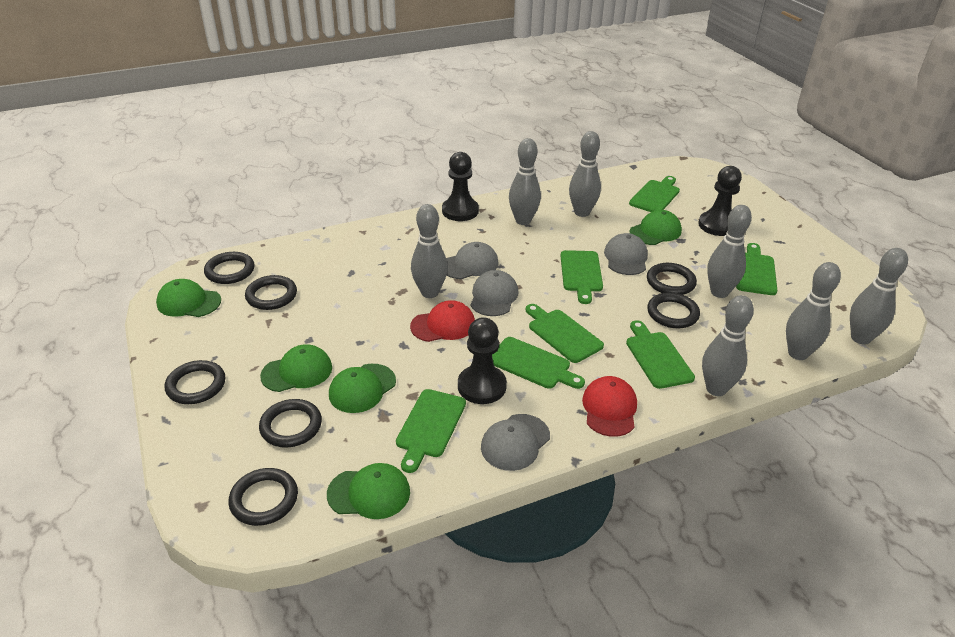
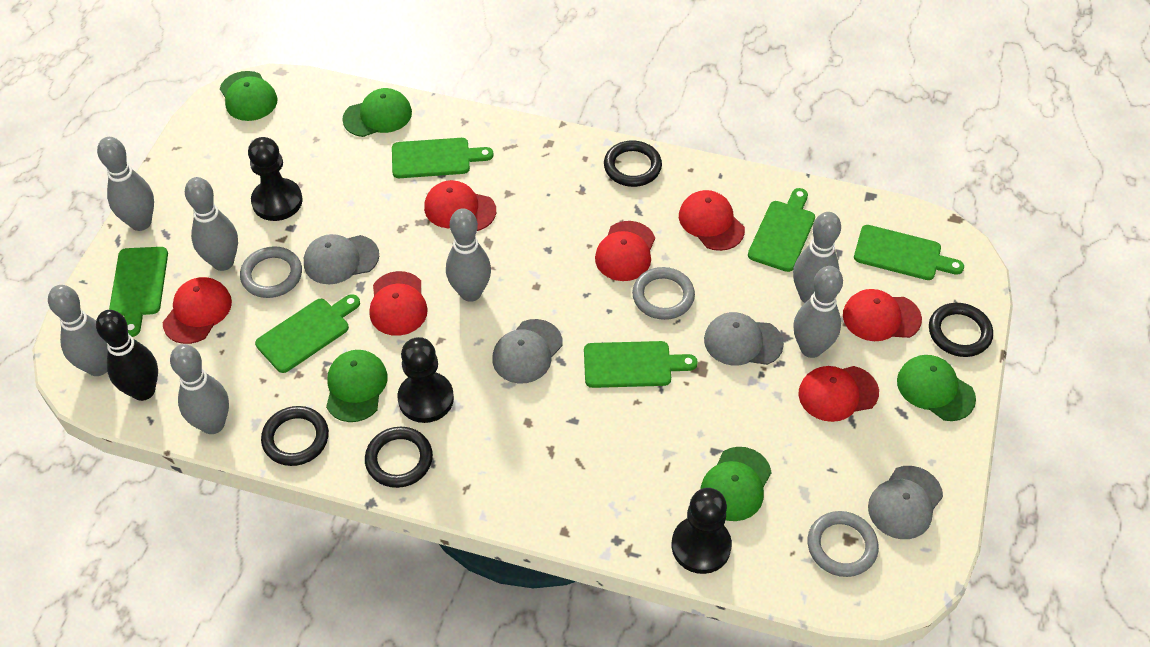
black bowling pin: 0 -> 1
black ring: 7 -> 4
green cutting board: 7 -> 6
grey ring: 0 -> 3
red cap: 2 -> 7

